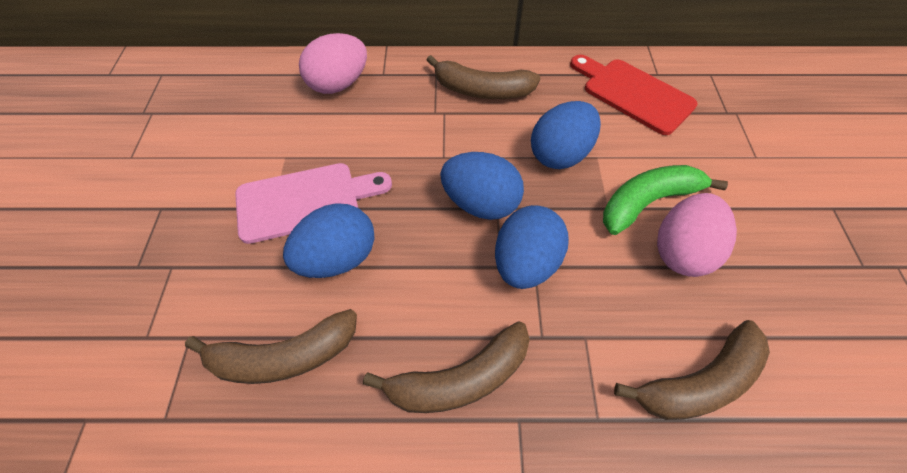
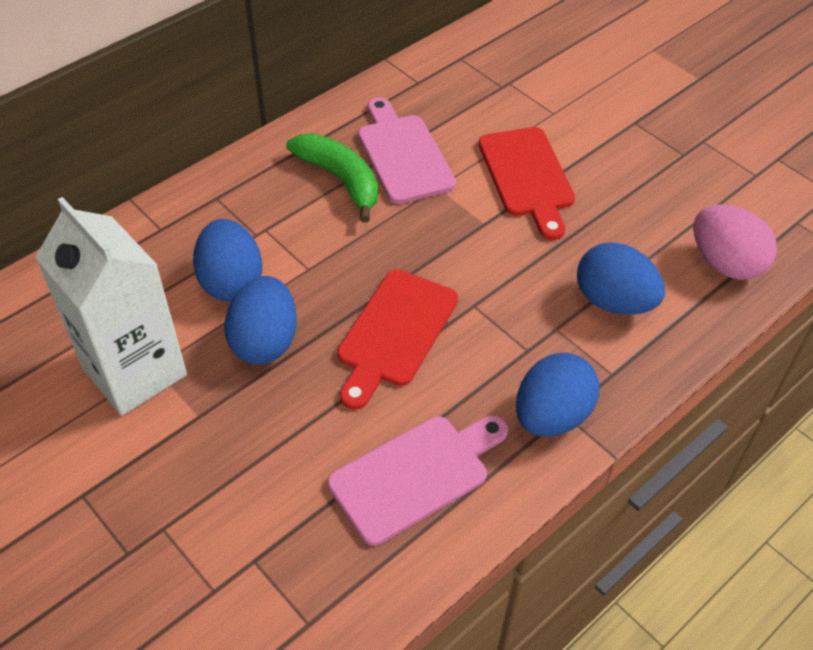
brown banana: 4 -> 0
pink cutting board: 1 -> 2
pink egg: 2 -> 1
red cutting board: 1 -> 2
white carton: 0 -> 1

